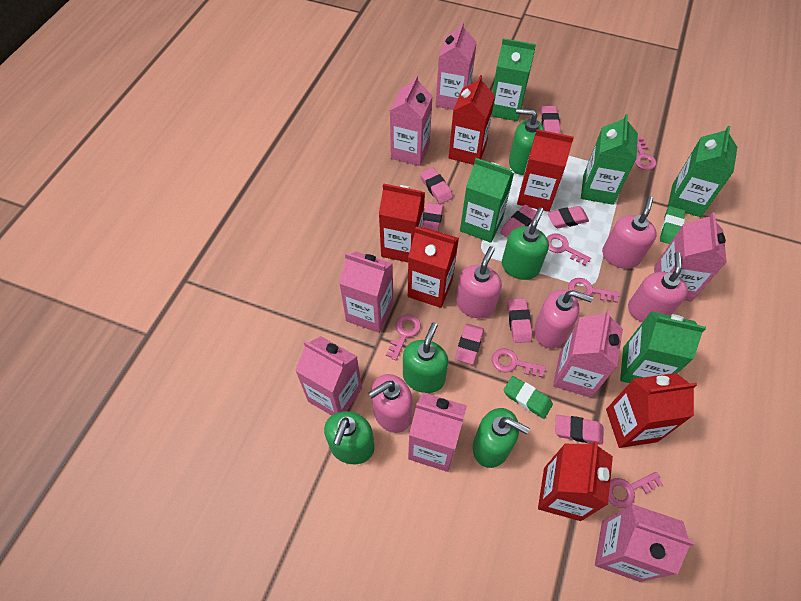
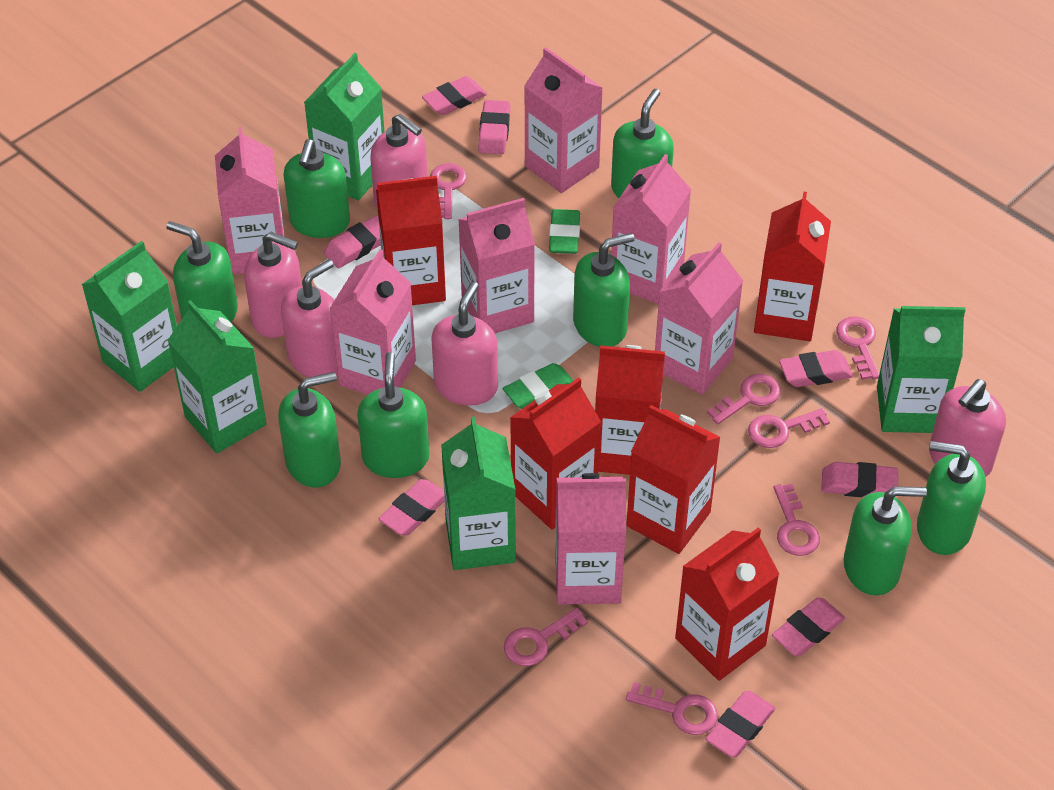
green soap dispenser: 5 -> 8
pink carton: 8 -> 7
pink key: 6 -> 7

